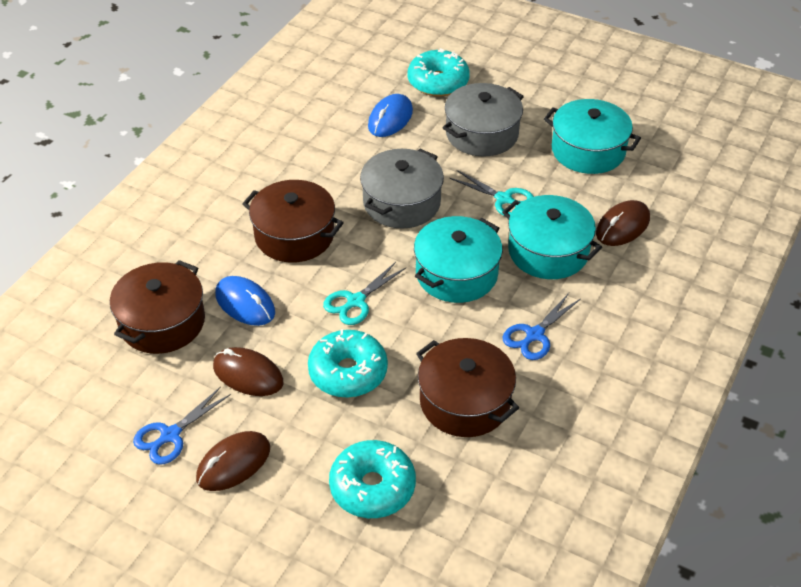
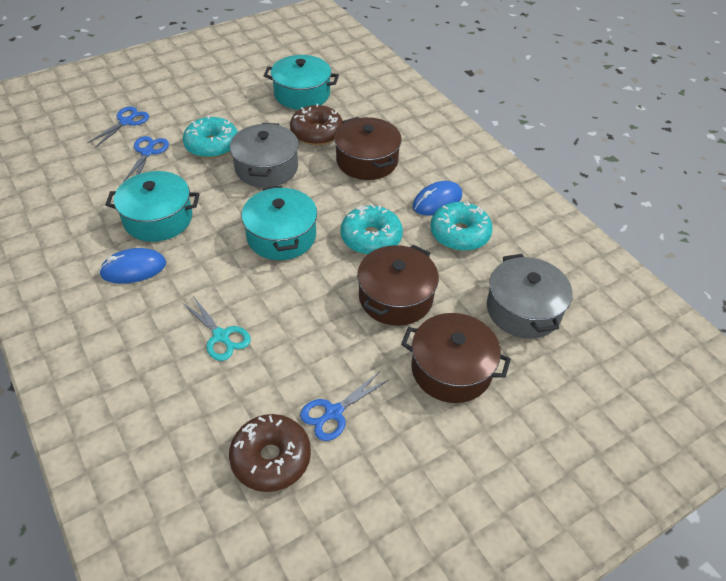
blue scissors: 2 -> 3
brown donut: 0 -> 2
brown mouse: 3 -> 0
turquoise scissors: 2 -> 1

